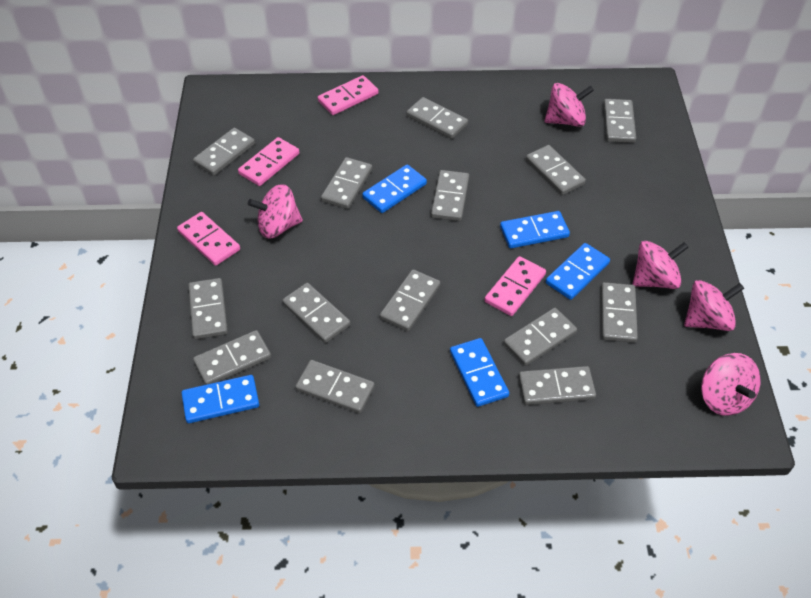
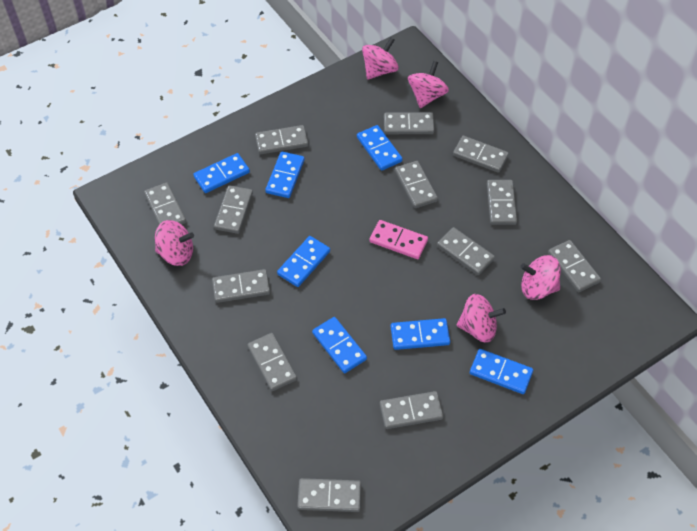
blue domino: 5 -> 7
grey domino: 14 -> 13
pink domino: 4 -> 1

